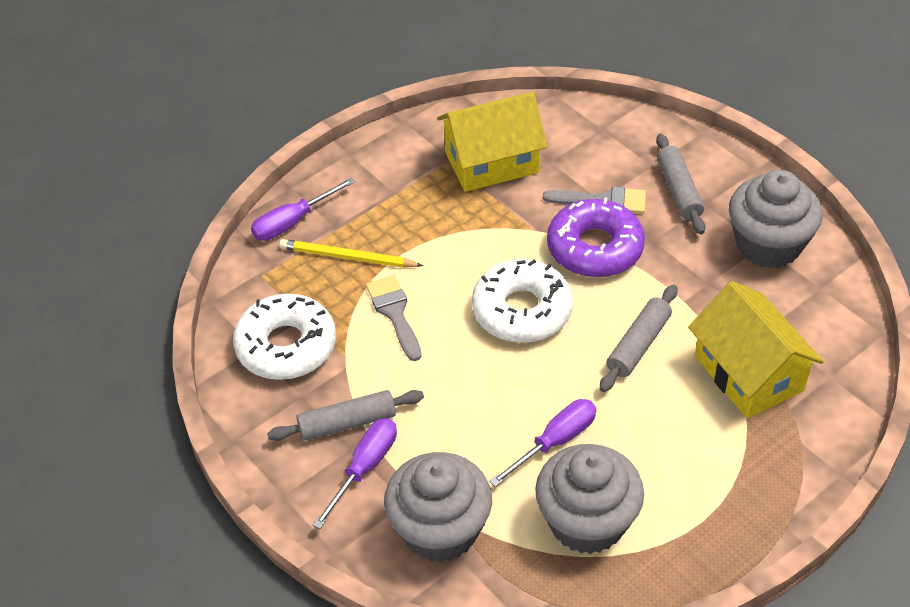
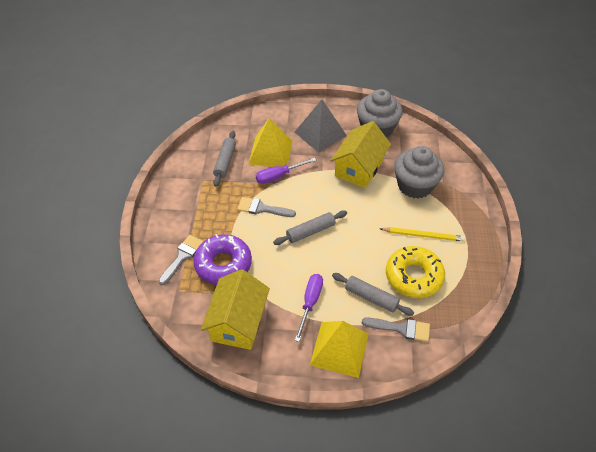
grey brush: 2 -> 3
grey cupcake: 3 -> 2
grey pyramid: 0 -> 1
purple screwdriver: 3 -> 2
white donut: 2 -> 0
yellow donut: 0 -> 1
yellow pyramid: 0 -> 2

